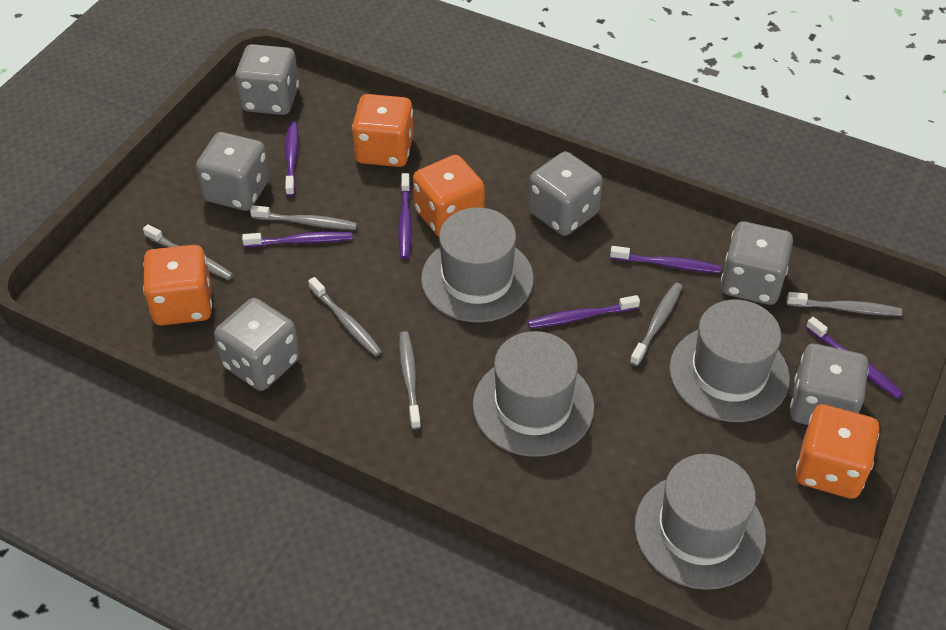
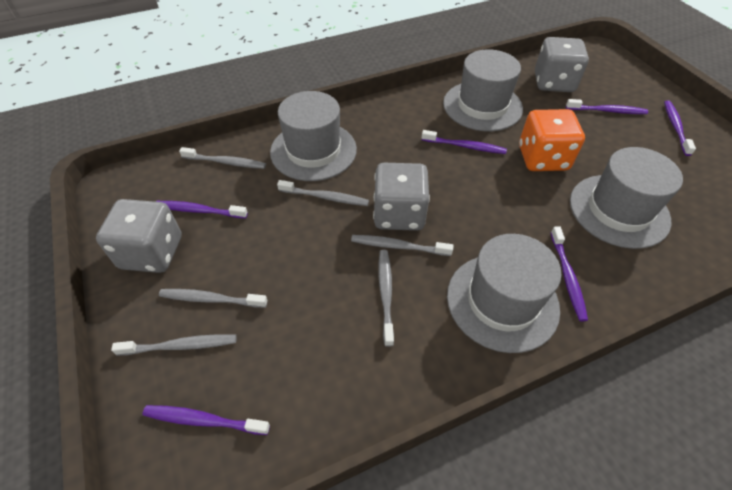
grey dice: 6 -> 3
orange dice: 4 -> 1

